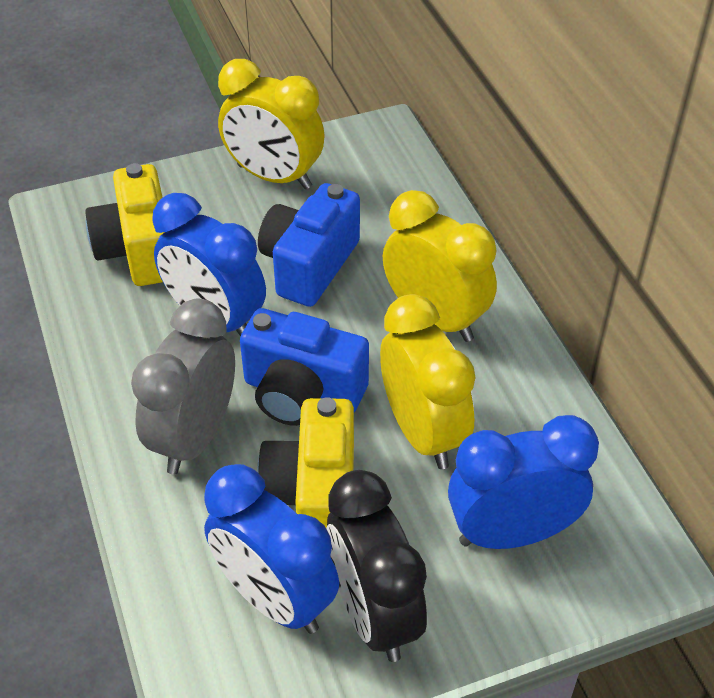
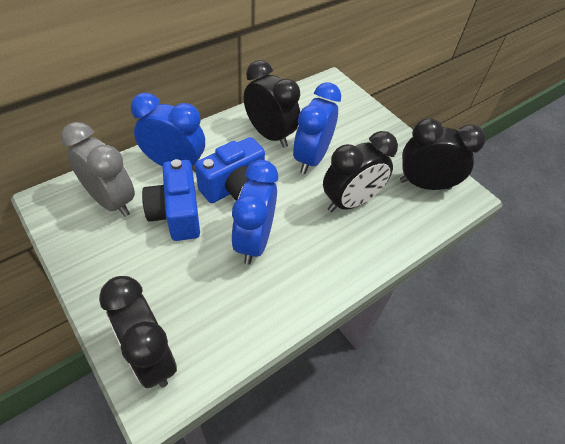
black clock: 1 -> 4
yellow camera: 2 -> 0
yellow clock: 3 -> 0

